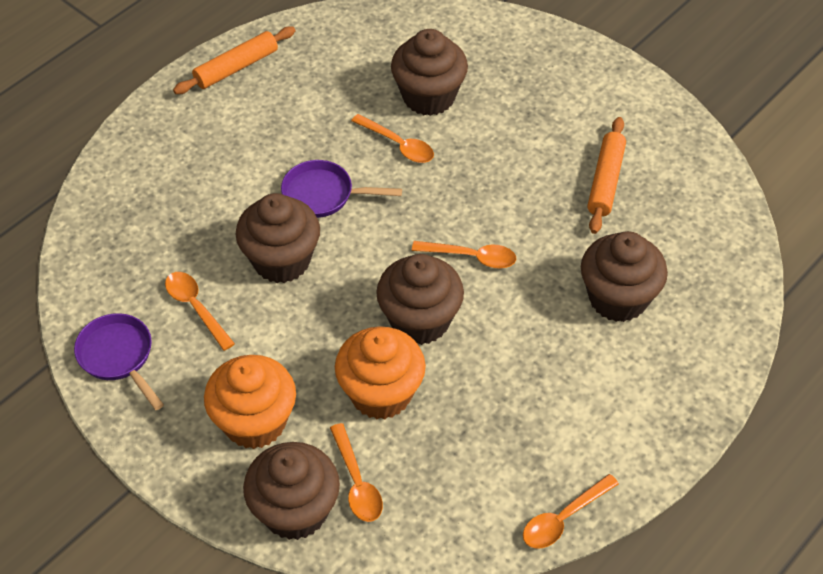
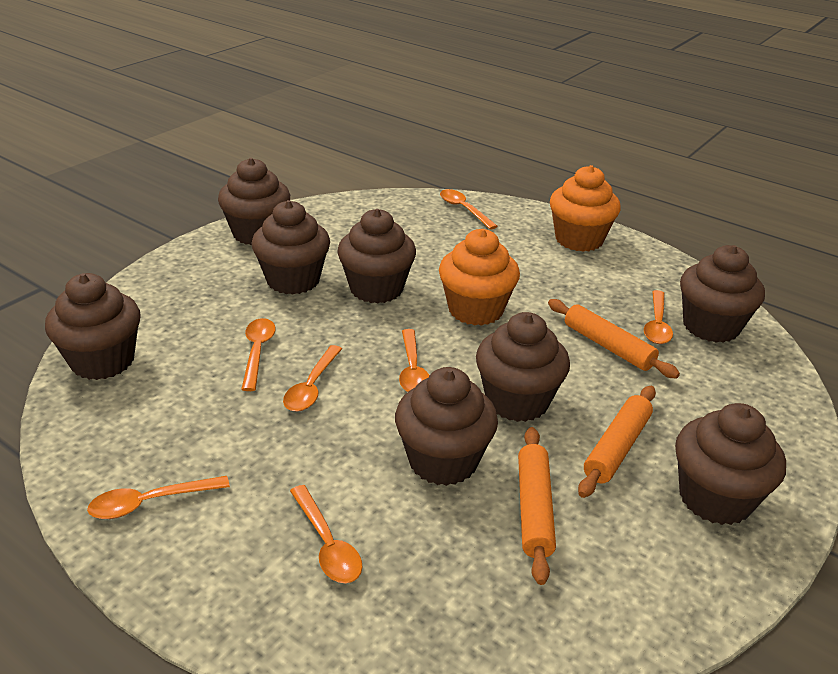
brown cupcake: 5 -> 8
orange rolling pin: 2 -> 3
orange spoon: 5 -> 7
purple pan: 2 -> 0

